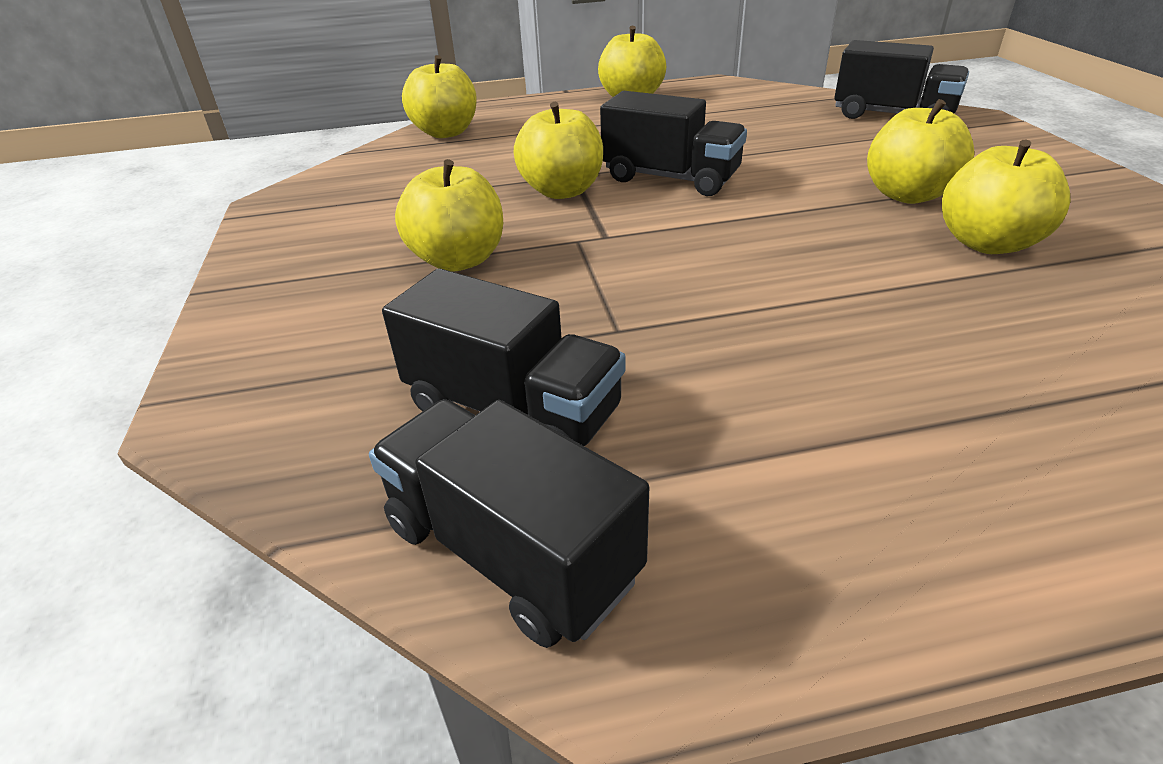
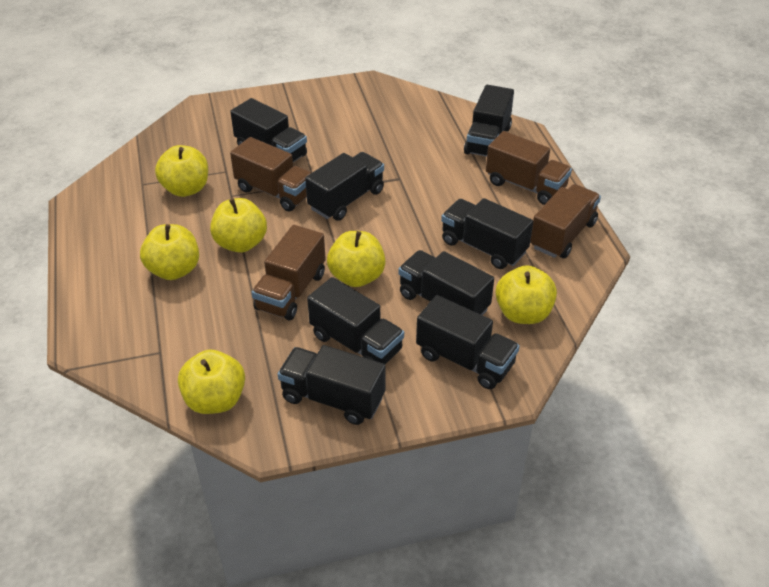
black truck: 4 -> 8
brown truck: 0 -> 4

